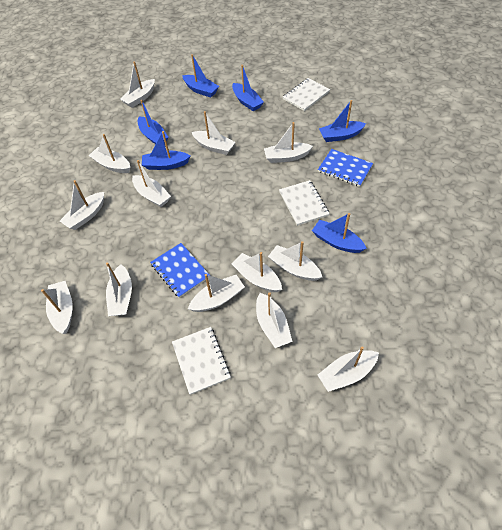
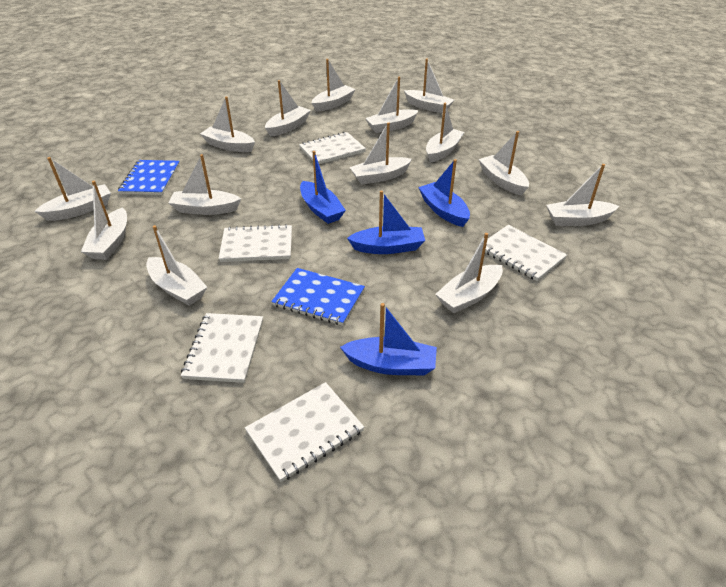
blue boat: 6 -> 4
white boat: 13 -> 14
white notebook: 3 -> 5

